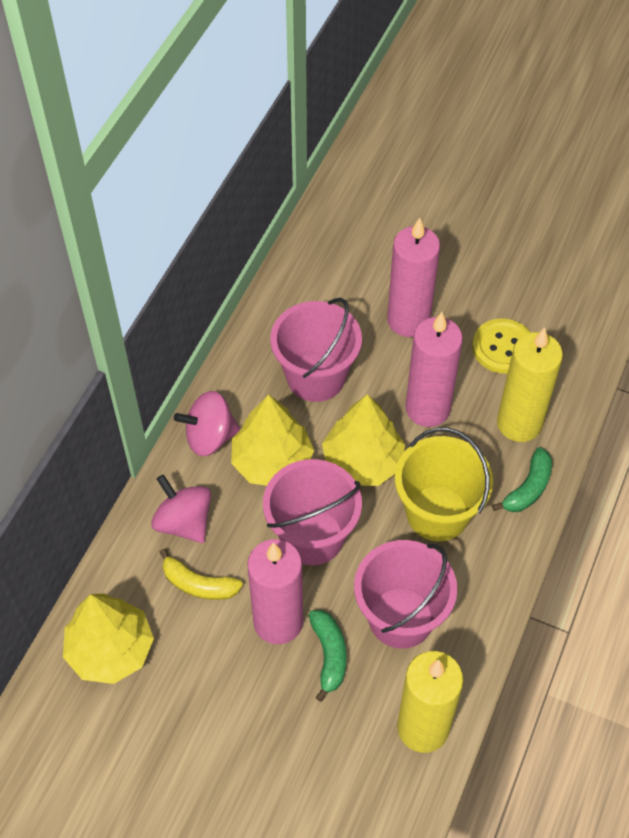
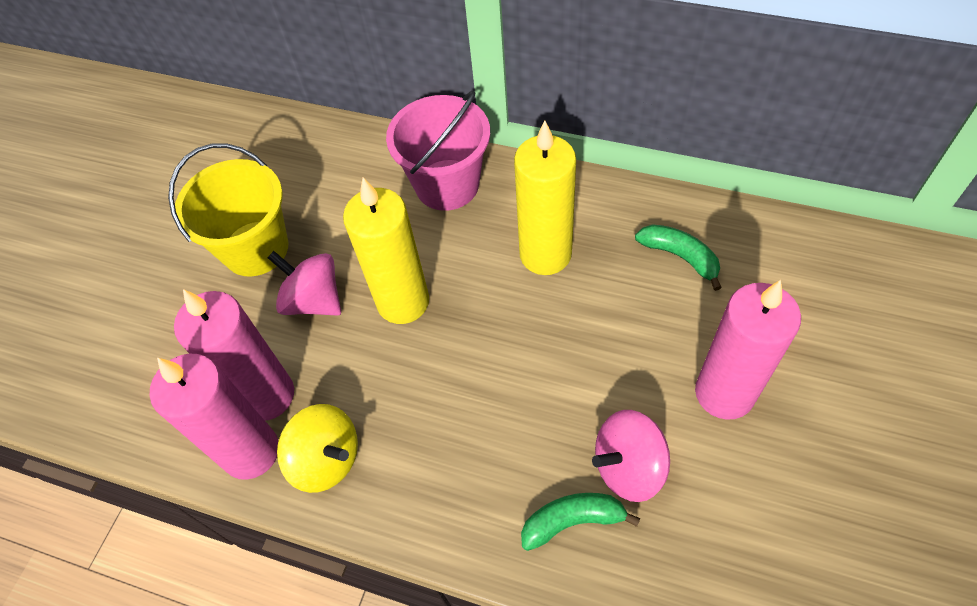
pink bucket: 3 -> 1
yellow banana: 1 -> 0
yellow button: 1 -> 0
yellow spinning top: 0 -> 1
yellow tree: 3 -> 0

